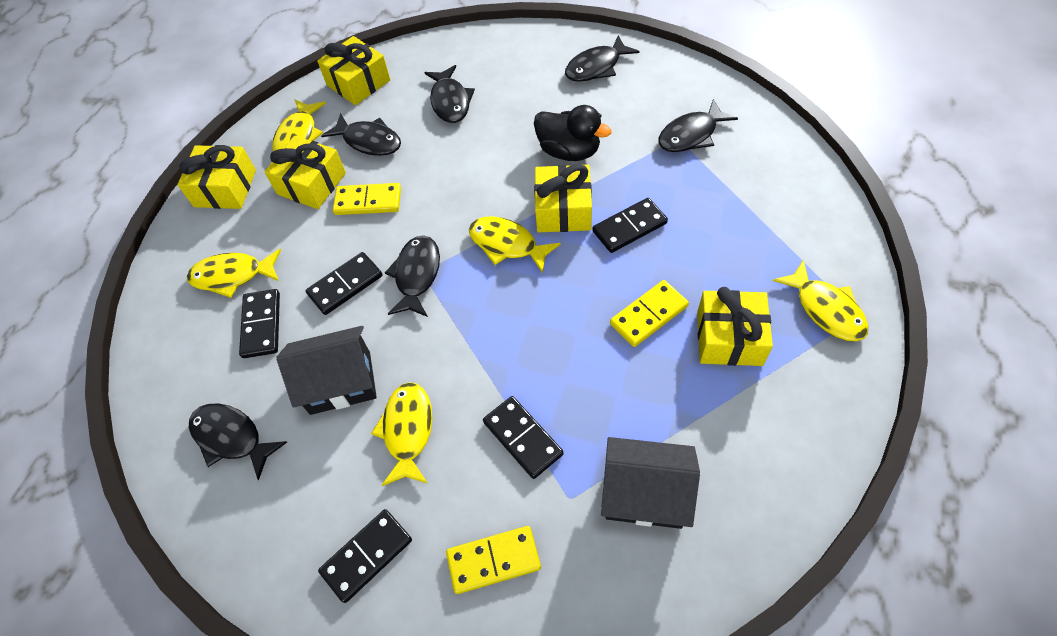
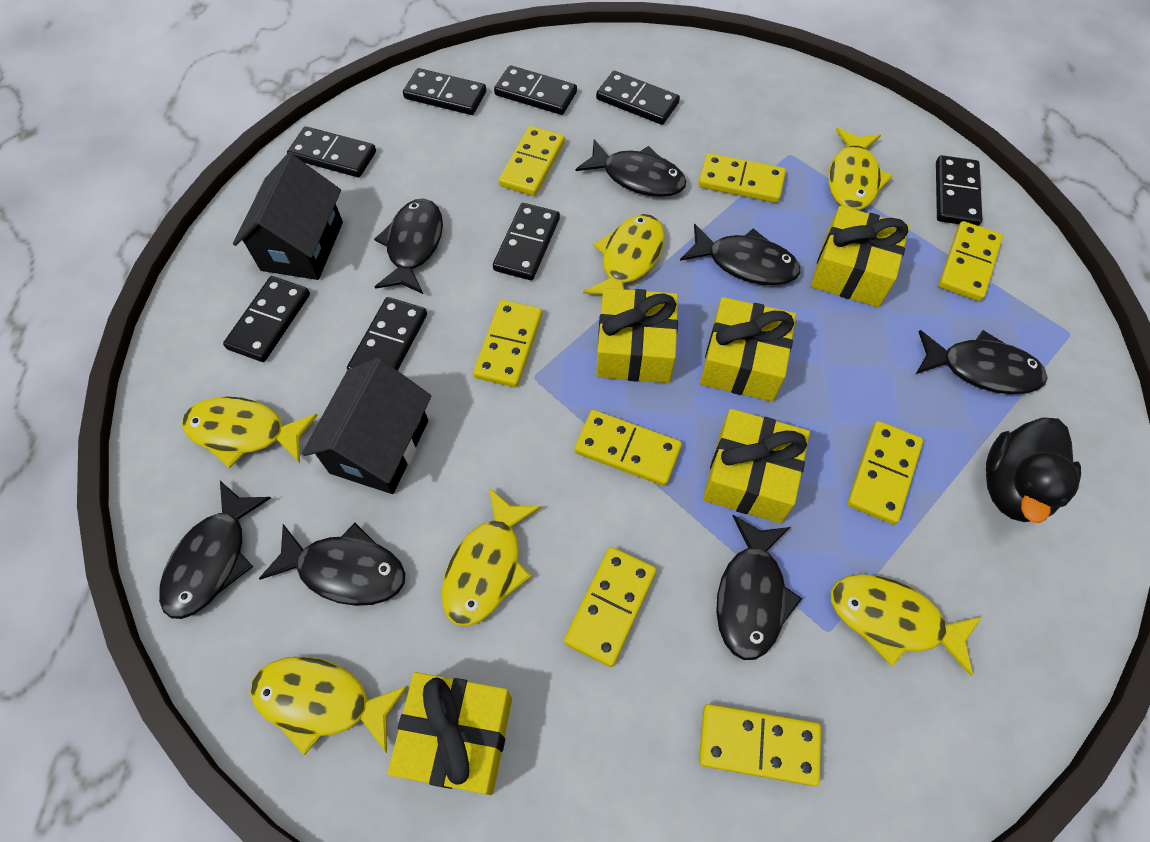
black domino: 5 -> 8
black fish: 6 -> 7
yellow domino: 3 -> 8
yellow fish: 5 -> 6

